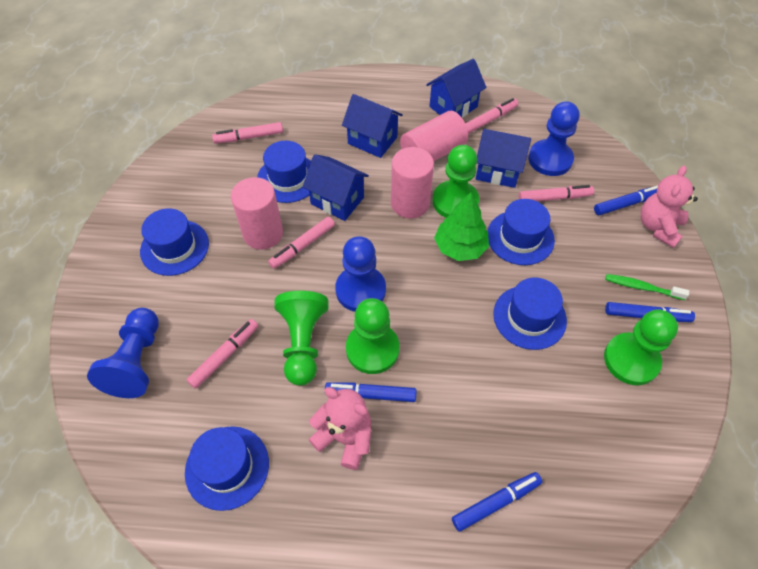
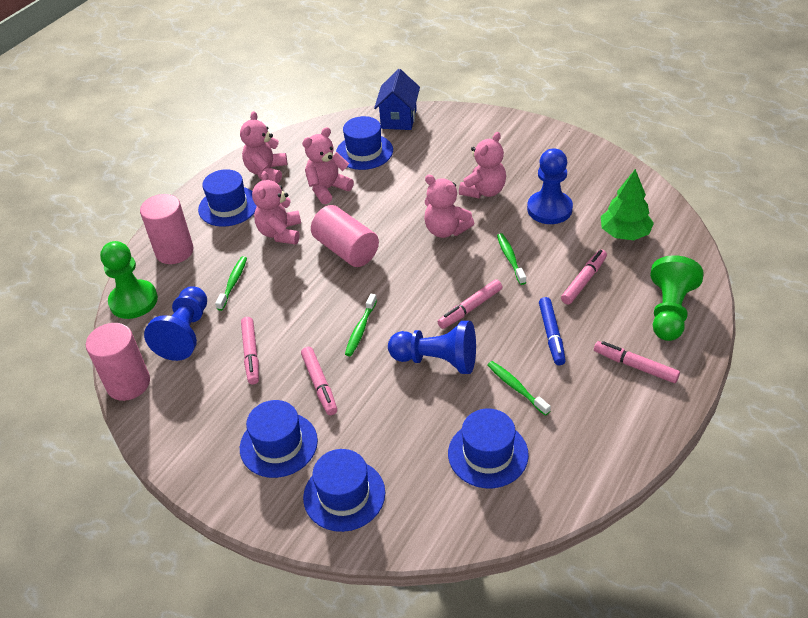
blue house: 4 -> 1
blue marker: 4 -> 1
green pawn: 4 -> 2
green toothbrush: 1 -> 4
pink teddy bear: 2 -> 5

